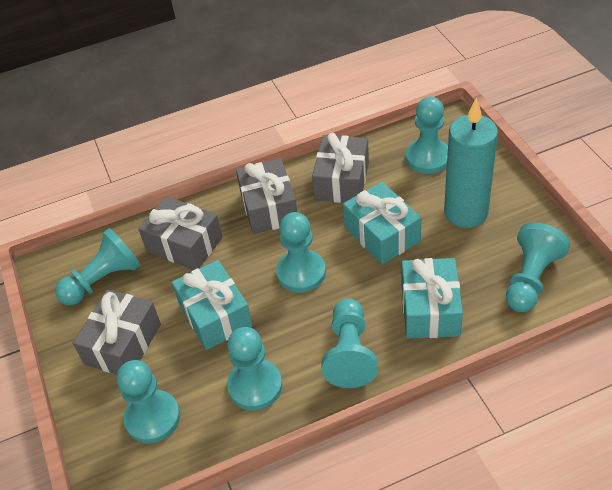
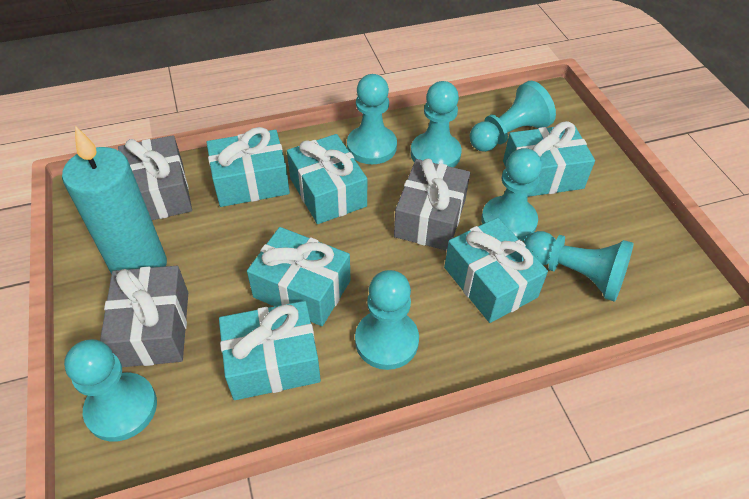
grey gift: 4 -> 3
turquoise gift: 3 -> 6

